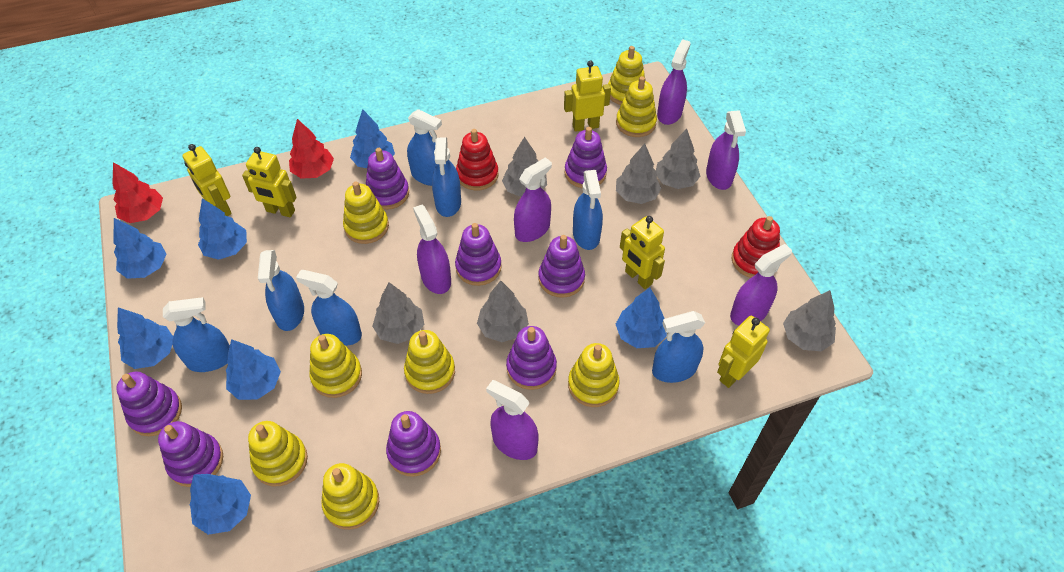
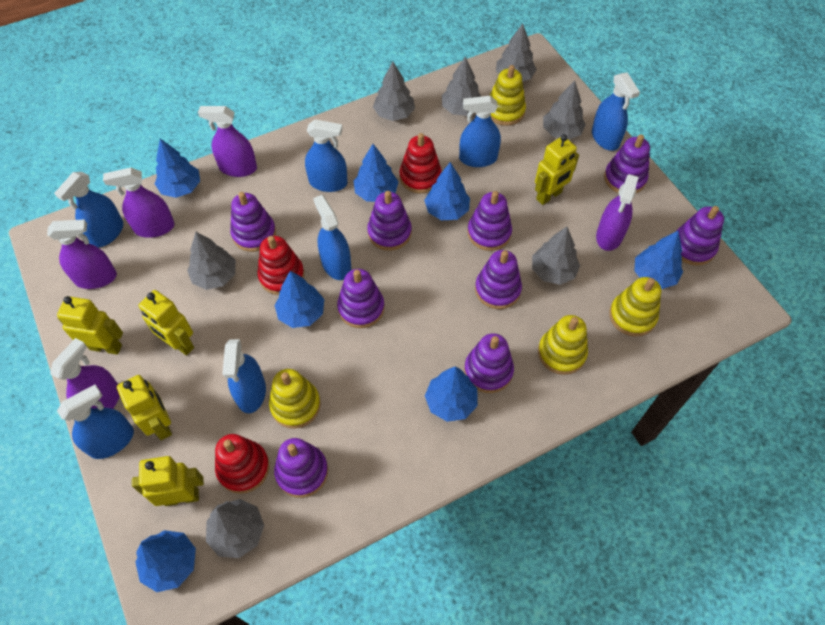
grey tree: 6 -> 7
purple spray bottle: 6 -> 5
purple stacking toy: 8 -> 9
red stacking toy: 2 -> 3
red tree: 2 -> 0
yellow stacking toy: 8 -> 4

